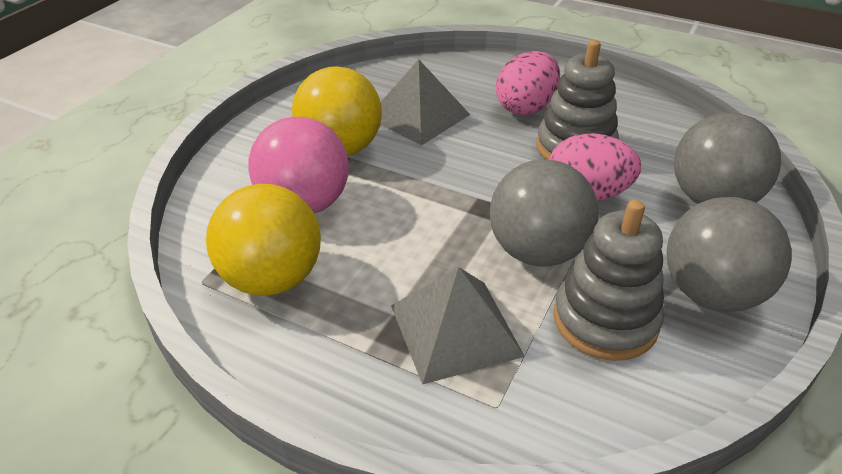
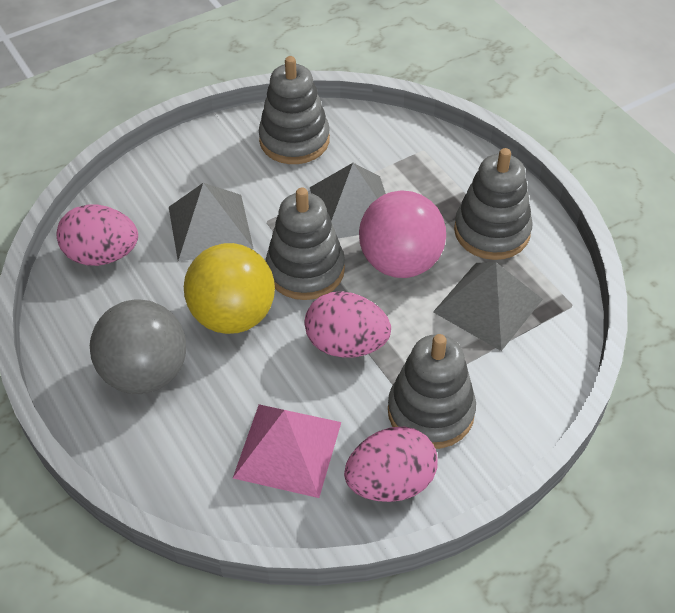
grey ball: 3 -> 1
grey pyramid: 2 -> 3
grey stacking toy: 2 -> 4
pink egg: 2 -> 3
pink pyramid: 0 -> 1
yellow ball: 2 -> 1

